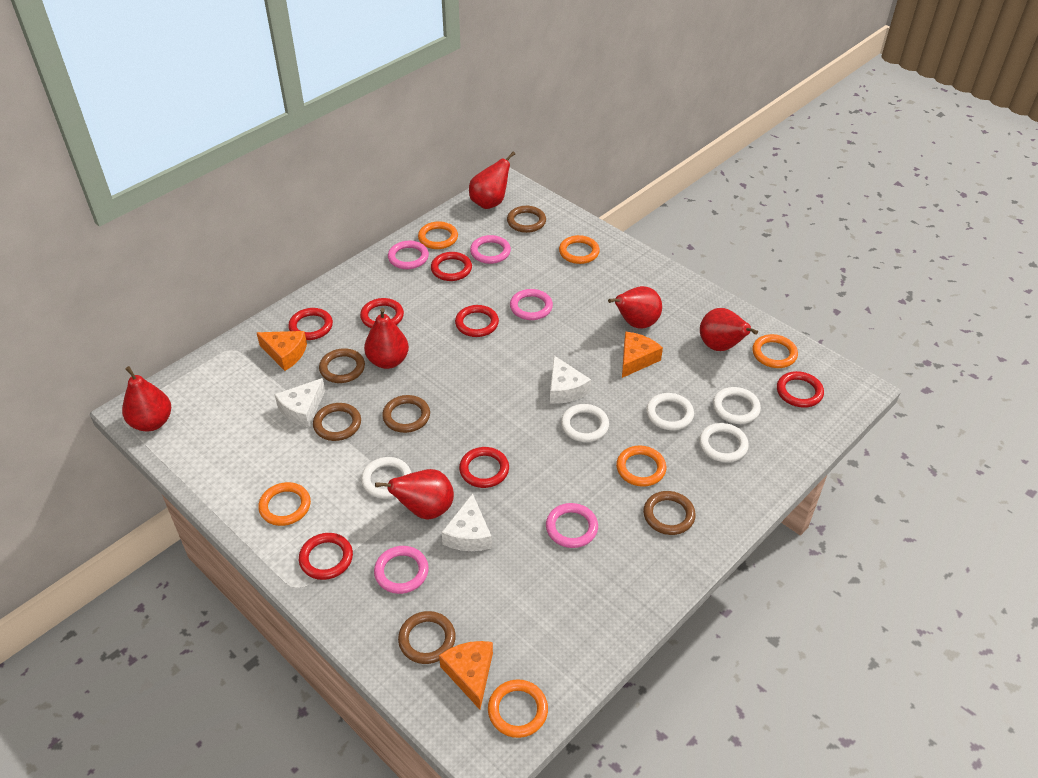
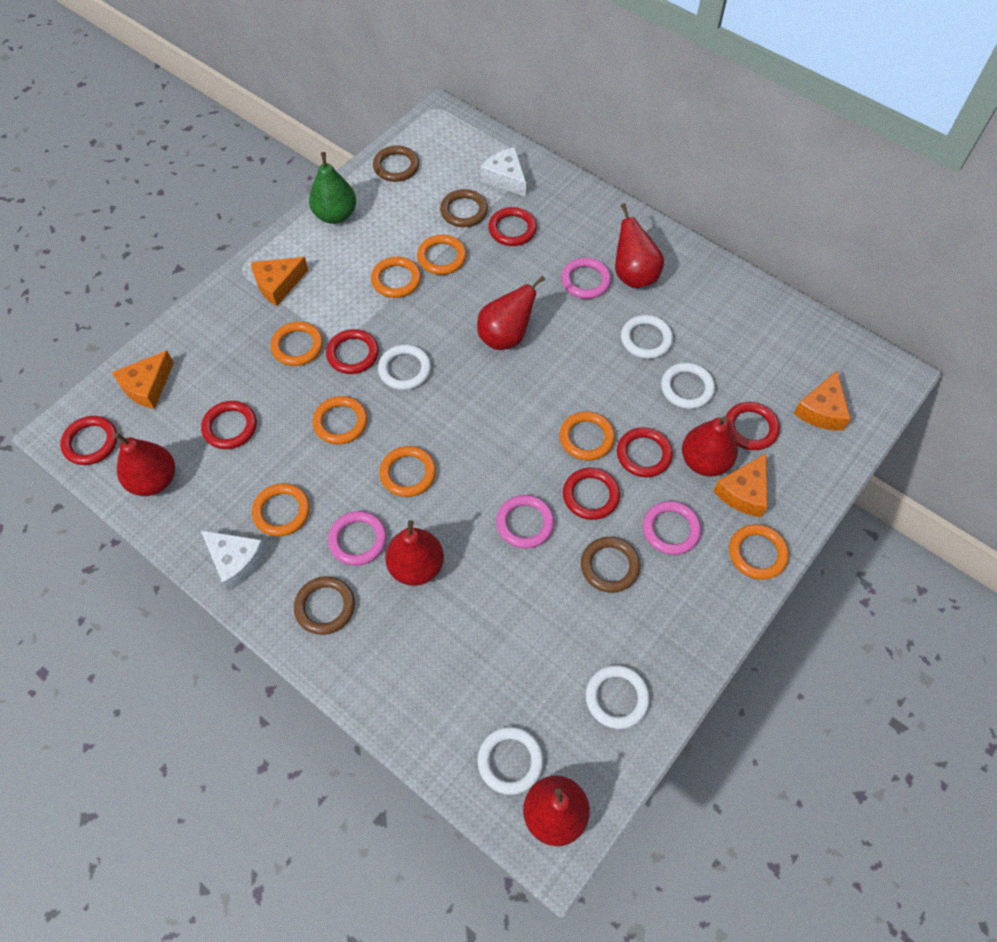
brown ring: 6 -> 4
green pear: 0 -> 1
orange cheese: 3 -> 4
orange ring: 6 -> 8
pink ring: 5 -> 4
white cheese: 3 -> 2

